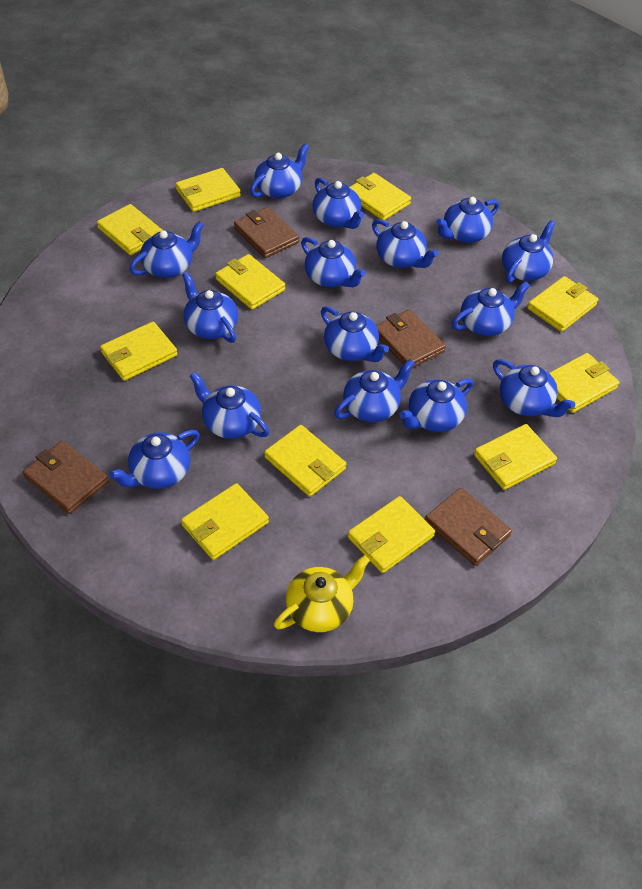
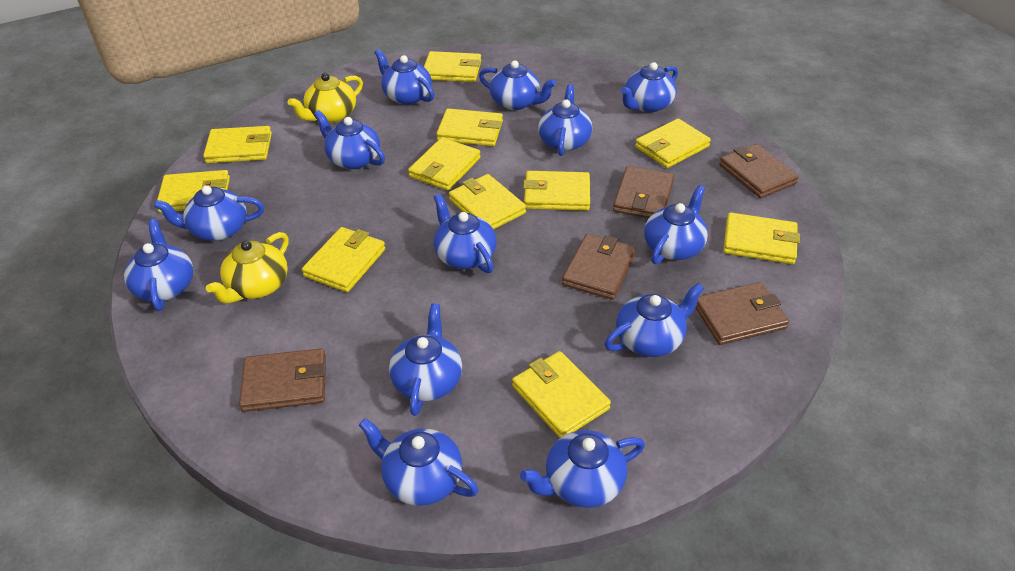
blue teapot: 15 -> 13
brown wallet: 4 -> 5
yellow teapot: 1 -> 2

